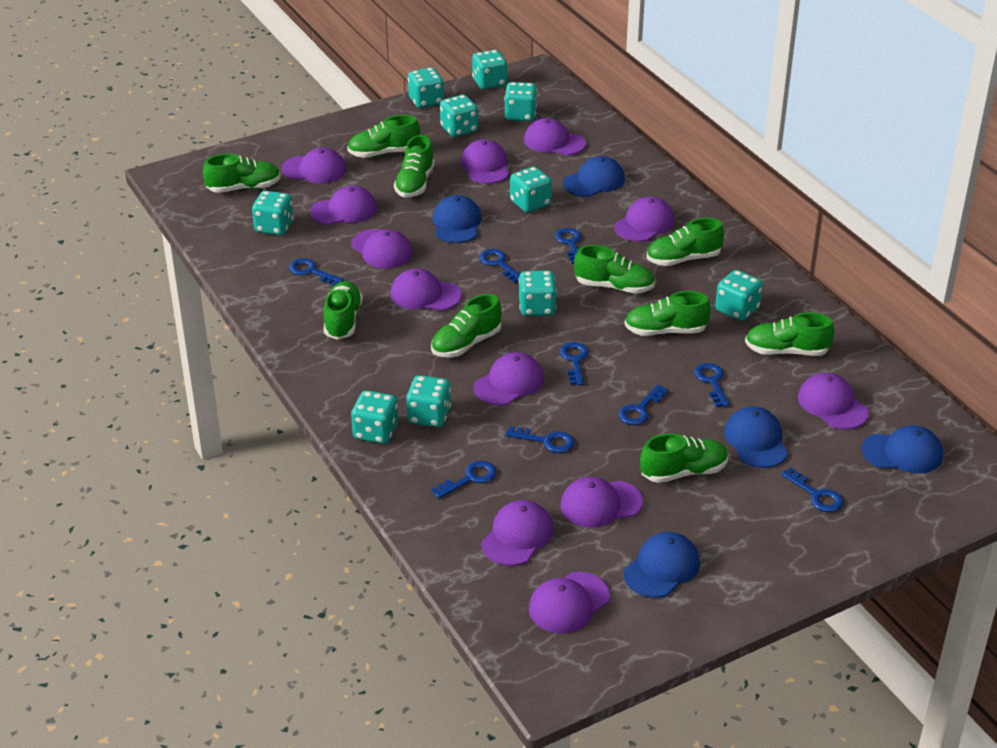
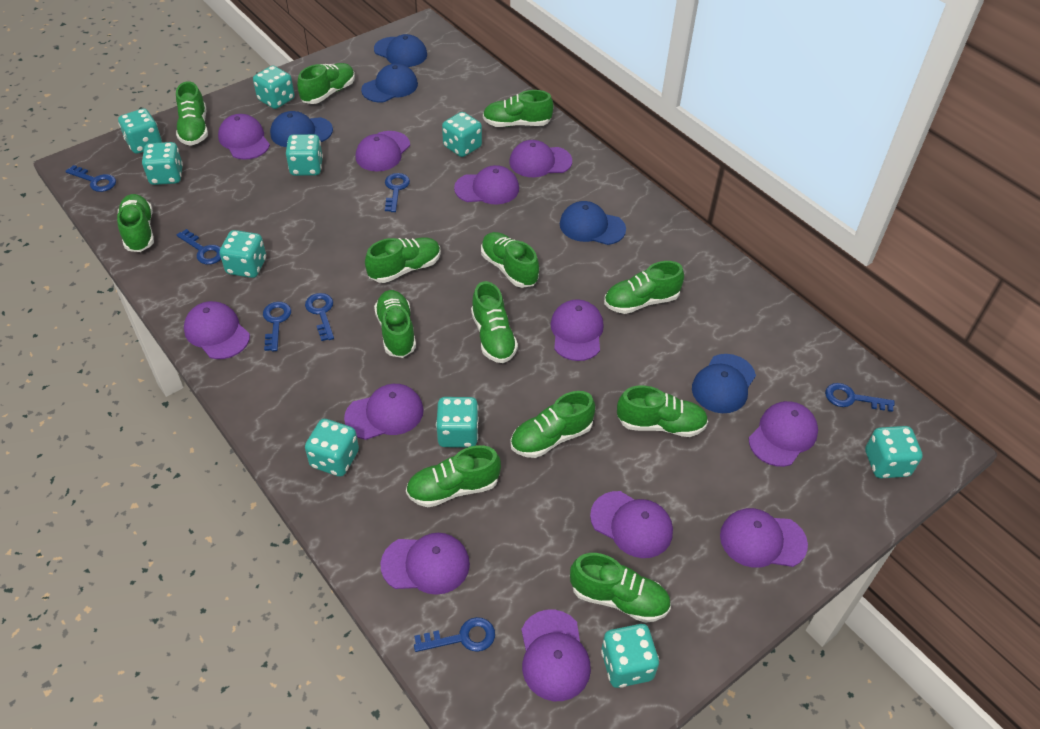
blue key: 9 -> 7
green shoe: 10 -> 13

